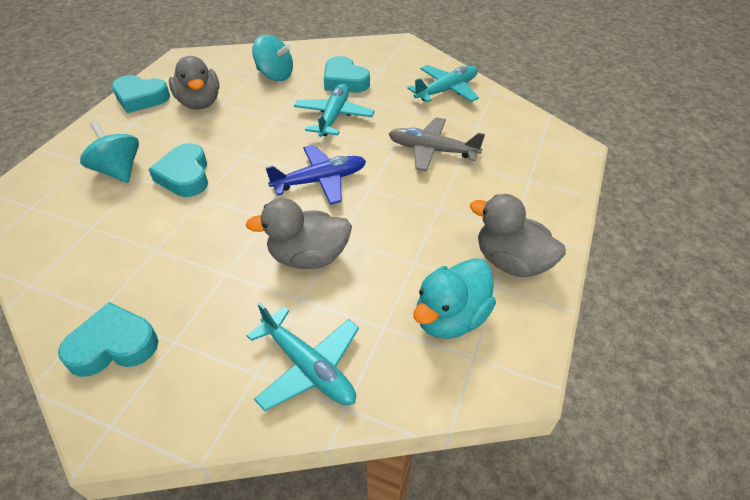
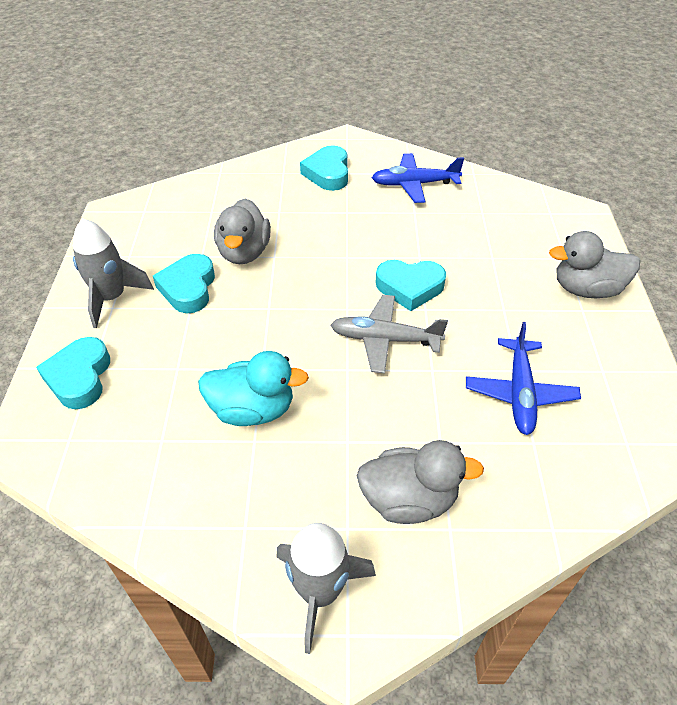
blue plane: 1 -> 2
grey rocket: 0 -> 2
turquoise plane: 3 -> 0
turquoise spinning top: 2 -> 0

